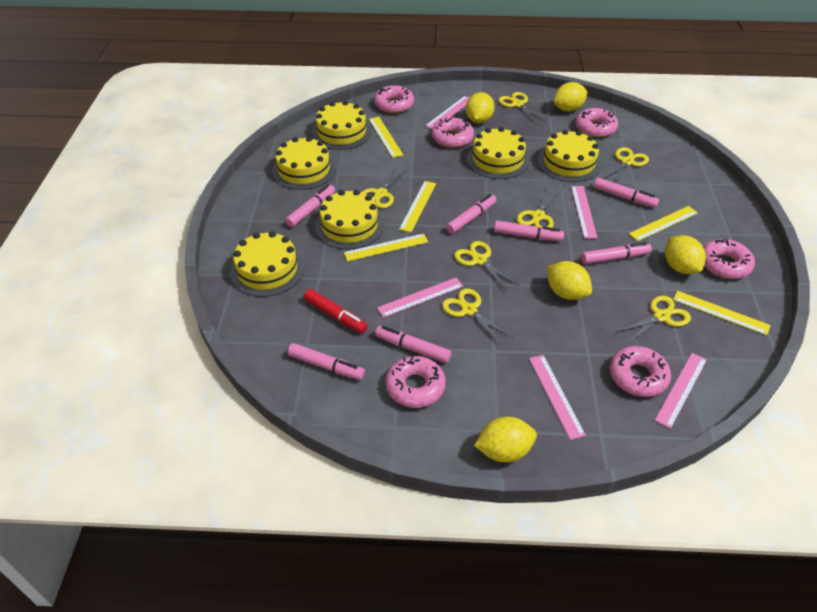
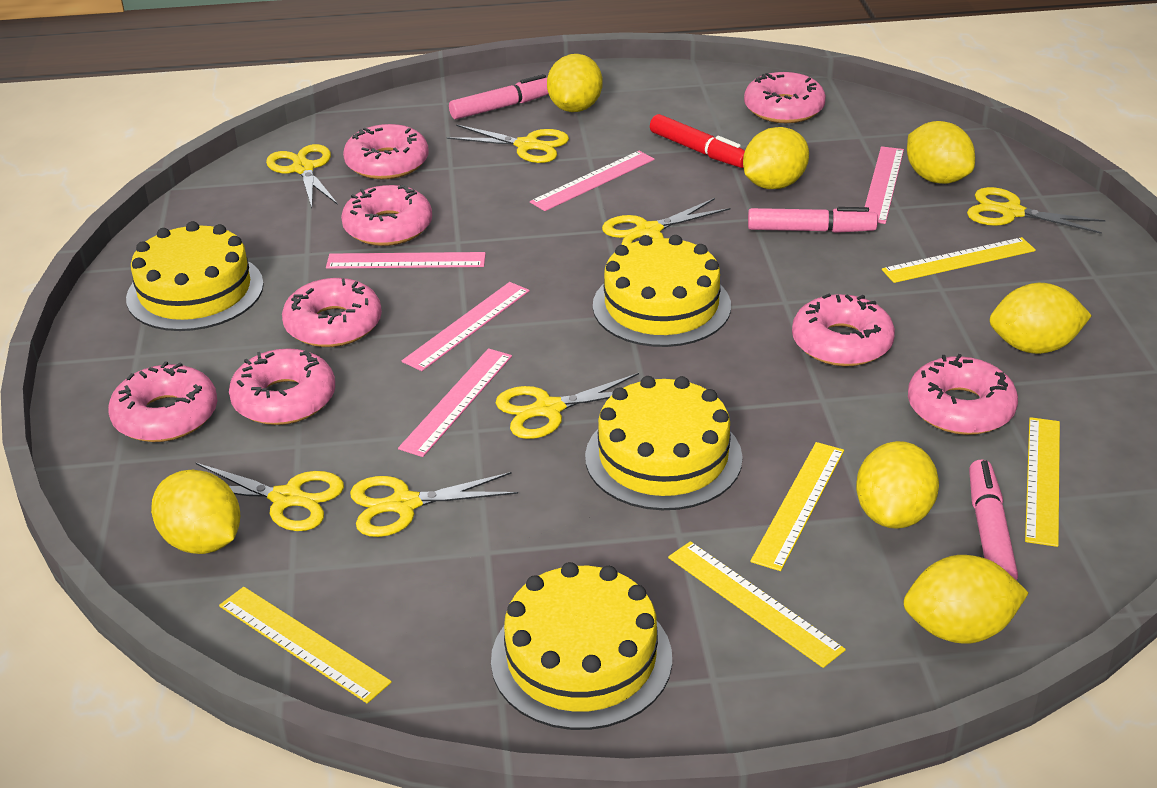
pink donut: 6 -> 8
pink marker: 7 -> 3
yellow cake: 6 -> 4
yellow lemon: 5 -> 7

